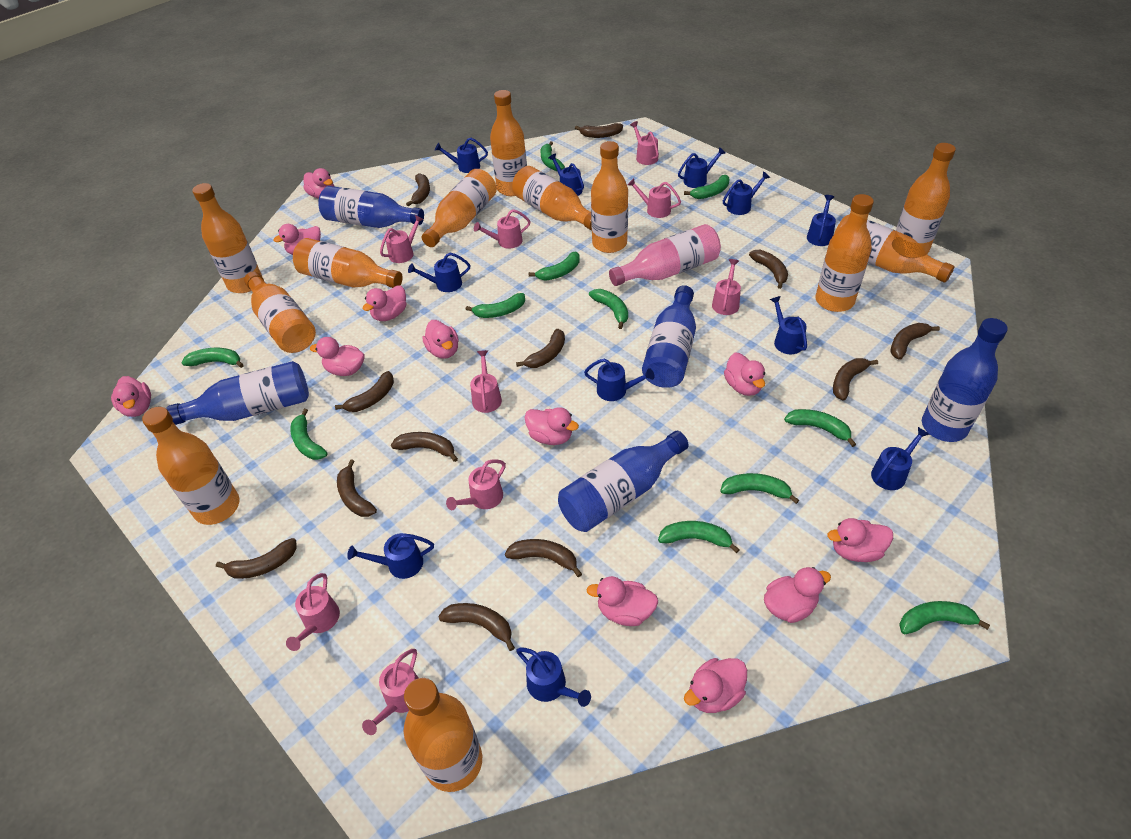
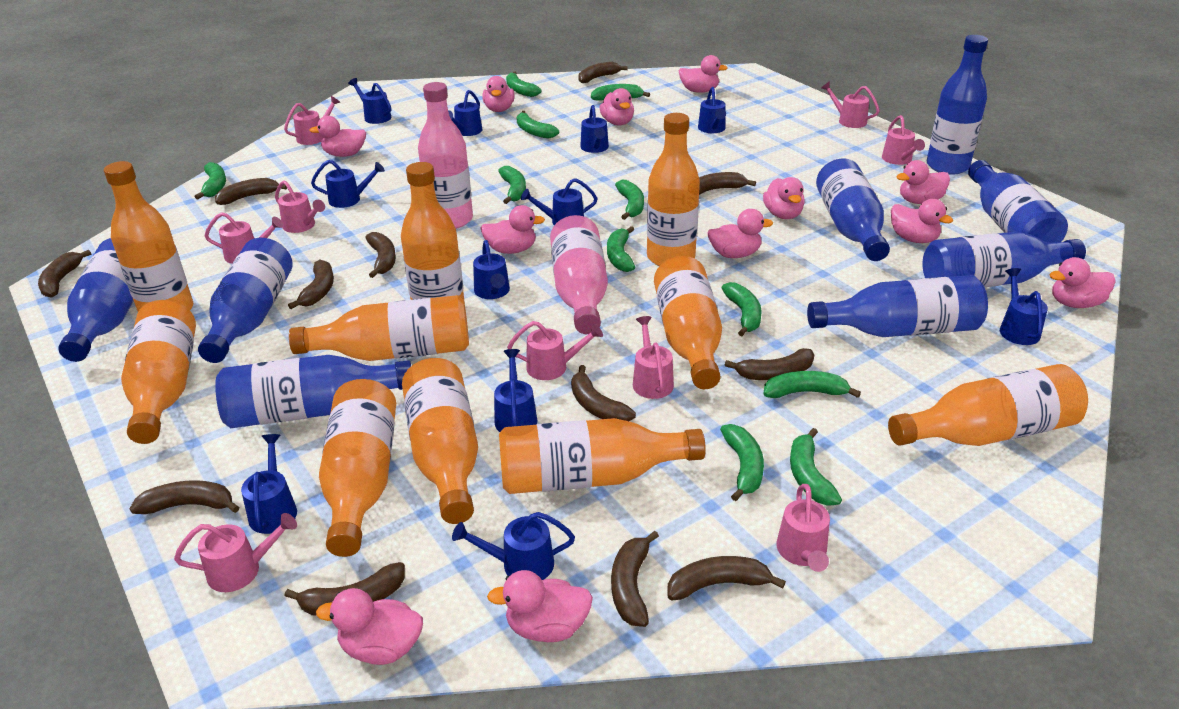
blue bottle: 5 -> 8
orange bottle: 12 -> 10
pink bottle: 1 -> 2

